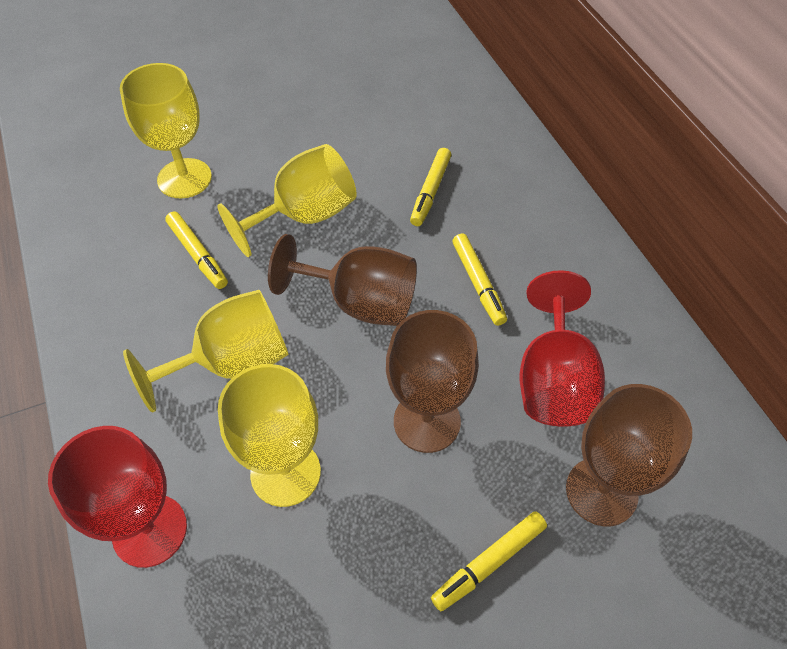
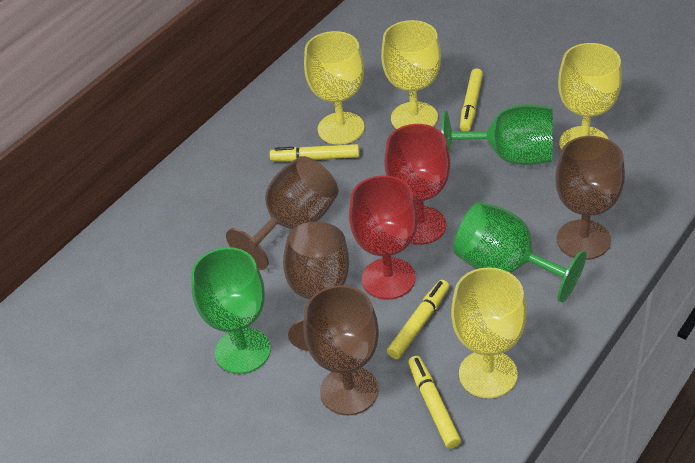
brown goblet: 3 -> 4
green goblet: 0 -> 3

